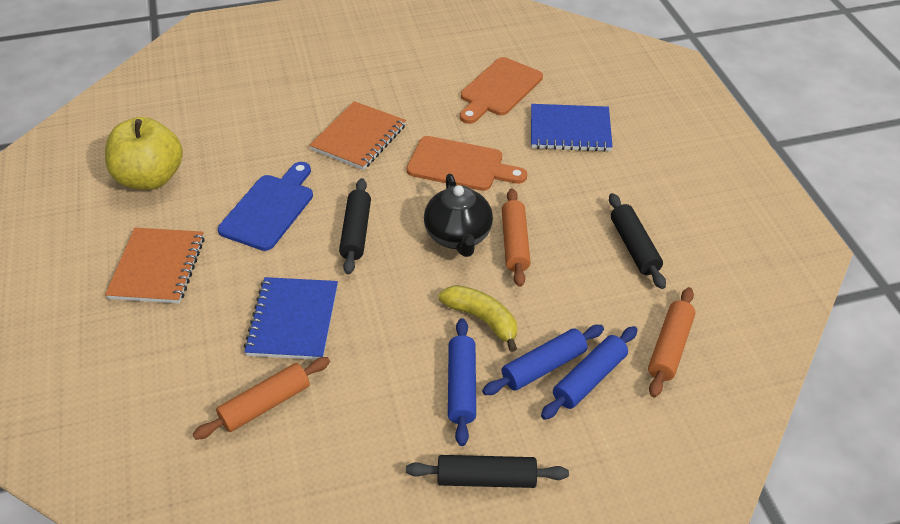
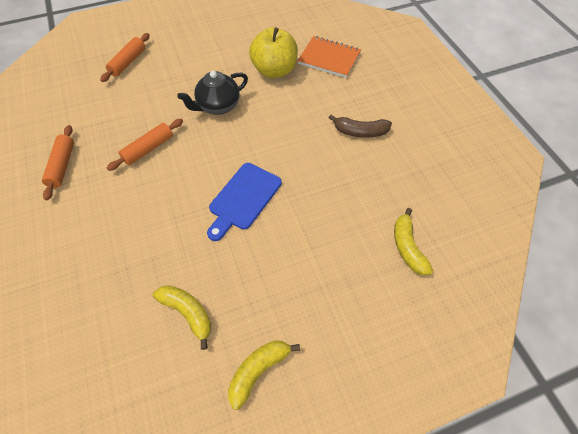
black rolling pin: 3 -> 0
blue notebook: 2 -> 0
blue rolling pin: 3 -> 0
brown banana: 0 -> 1
orange cutting board: 2 -> 0
orange notebook: 2 -> 1
yellow banana: 1 -> 3

